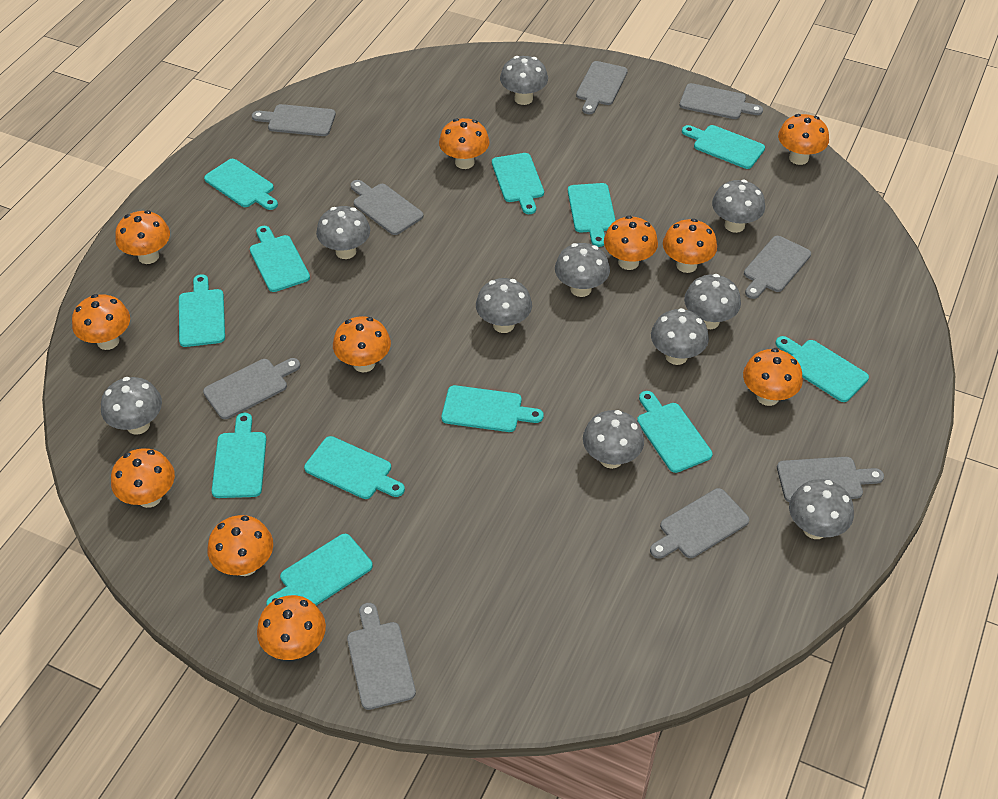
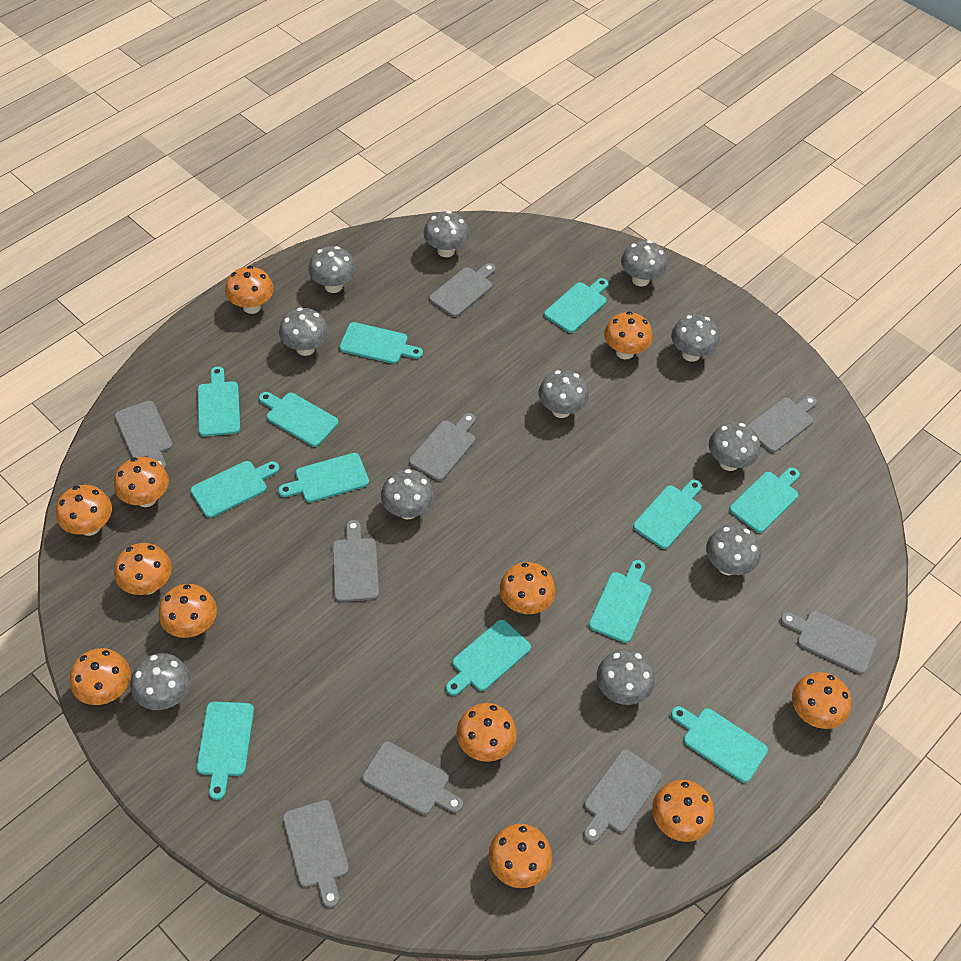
grey mushroom: 10 -> 11
orange mushroom: 11 -> 12

